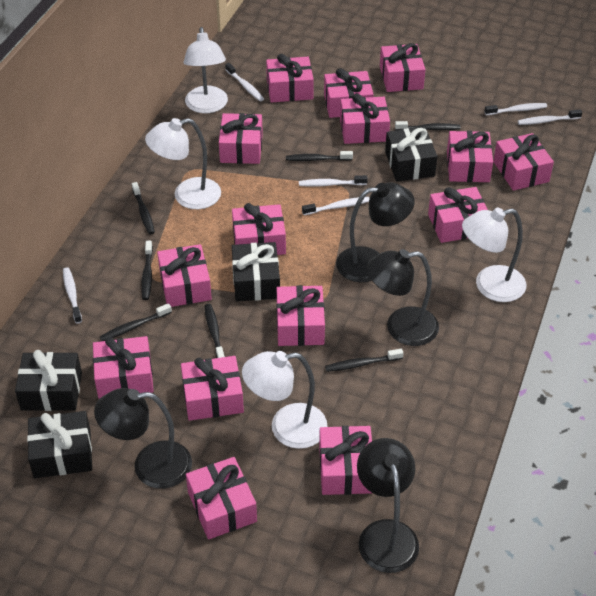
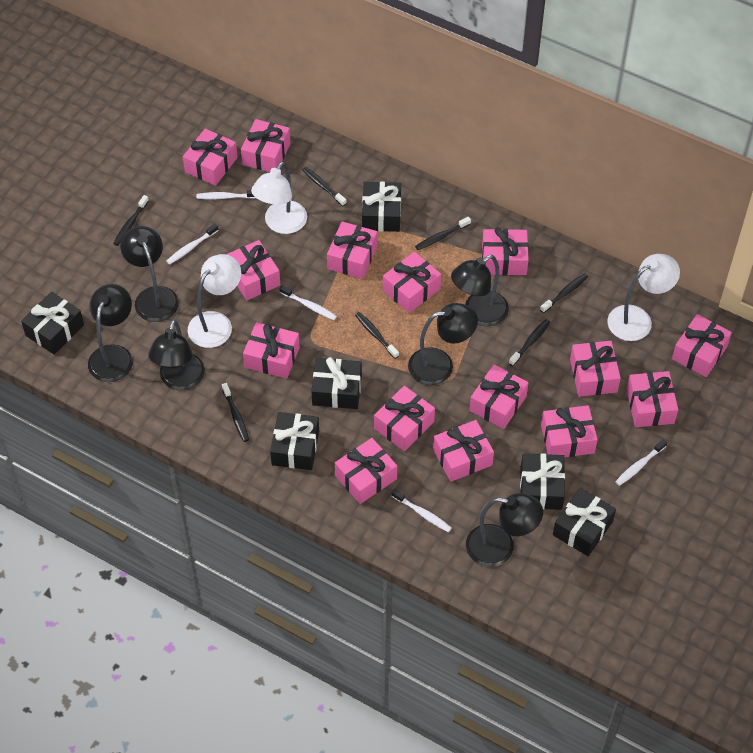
black gift: 4 -> 6
black lamp: 4 -> 6
white lamp: 4 -> 3
white toothbrush: 6 -> 5

